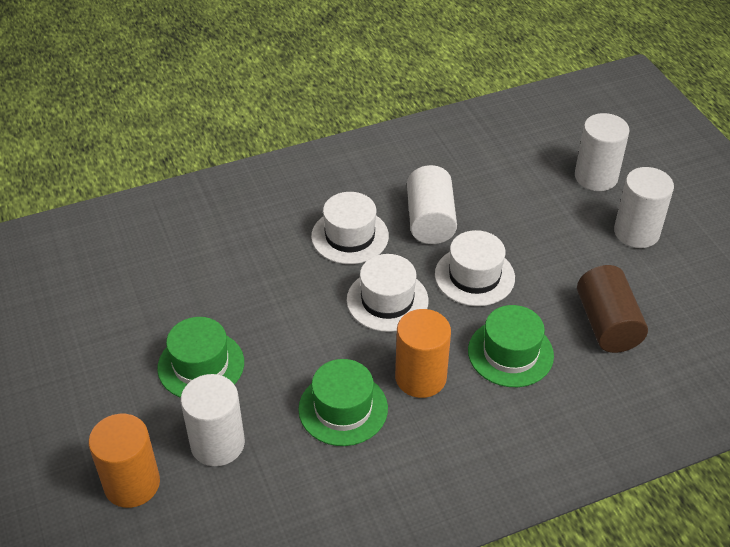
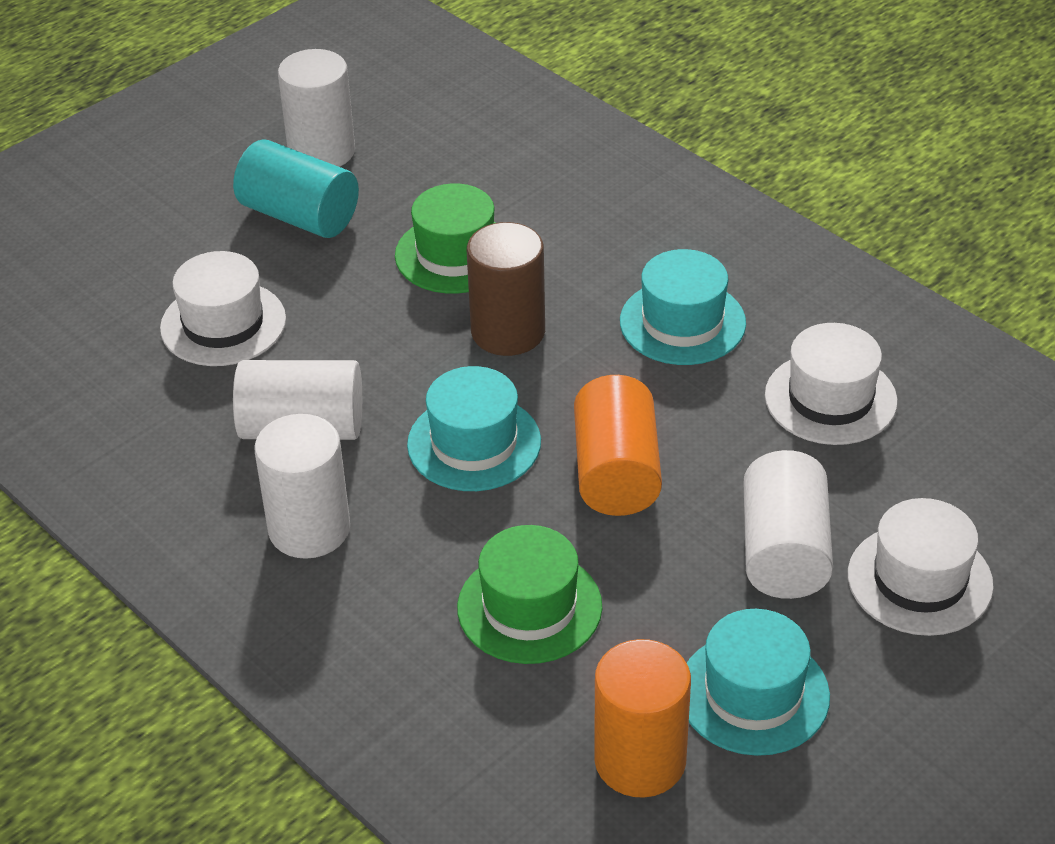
green hat: 3 -> 2
turquoise cylinder: 0 -> 1
turquoise hat: 0 -> 3

